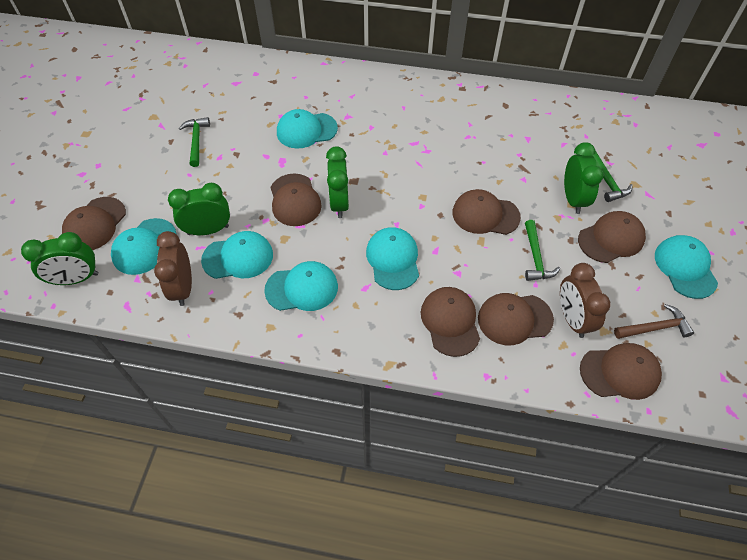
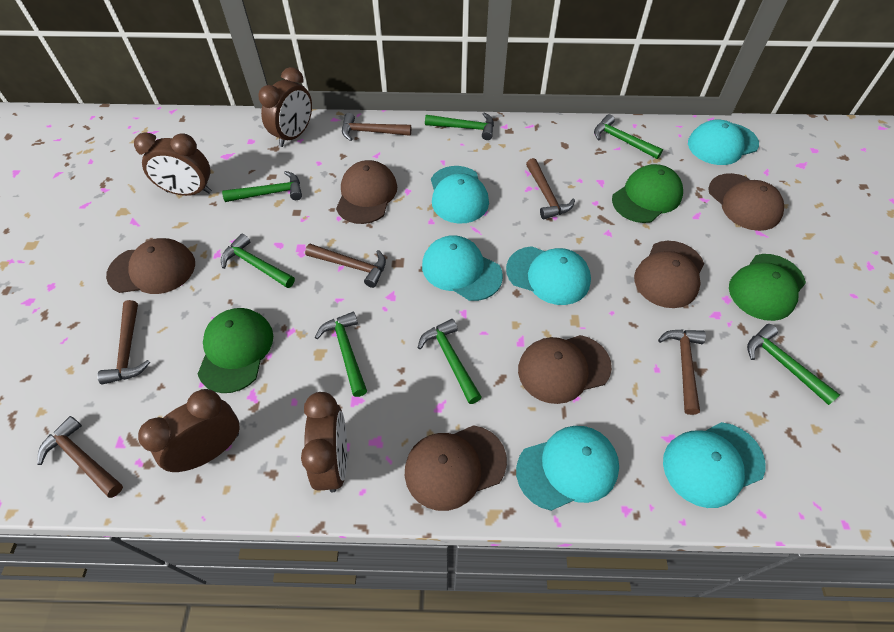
brown cap: 7 -> 6
brown clock: 2 -> 4
brown hammer: 1 -> 6
green cap: 0 -> 3
green clock: 4 -> 0
green hammer: 3 -> 7

